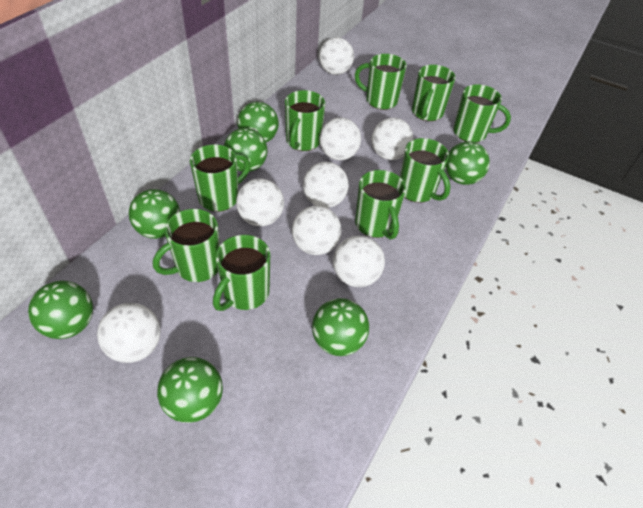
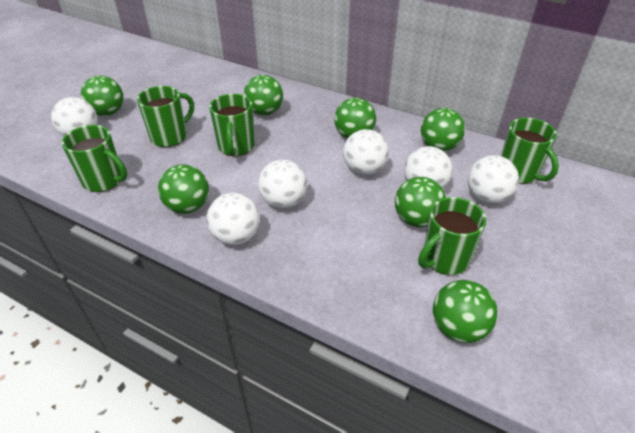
green mug: 9 -> 5
white ball: 8 -> 6

